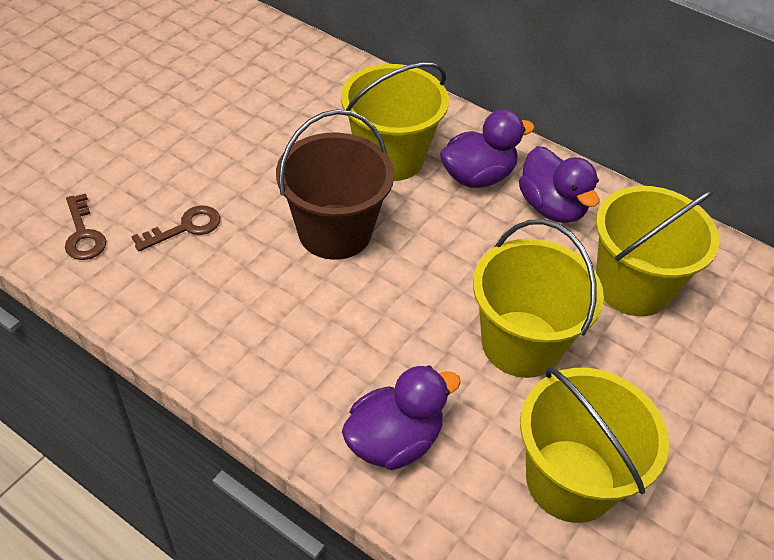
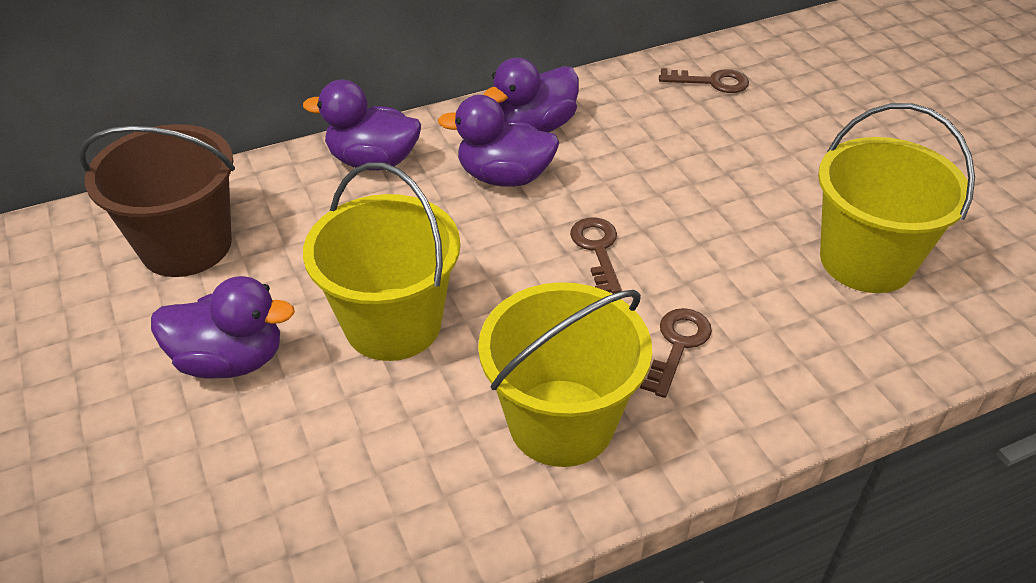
brown key: 2 -> 3
purple duck: 3 -> 4
yellow bucket: 4 -> 3

